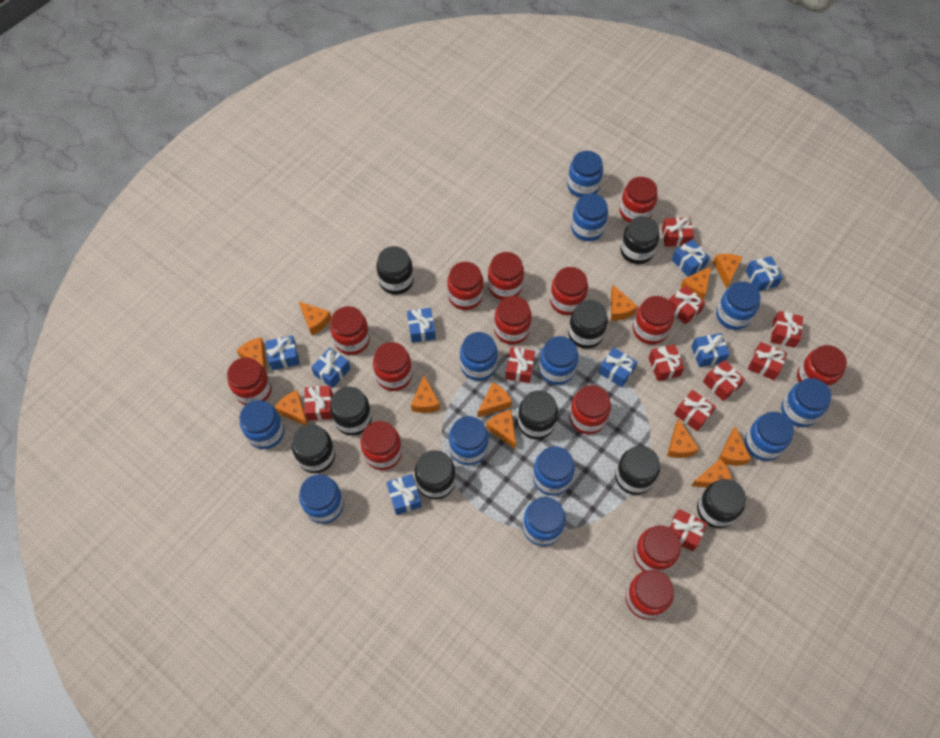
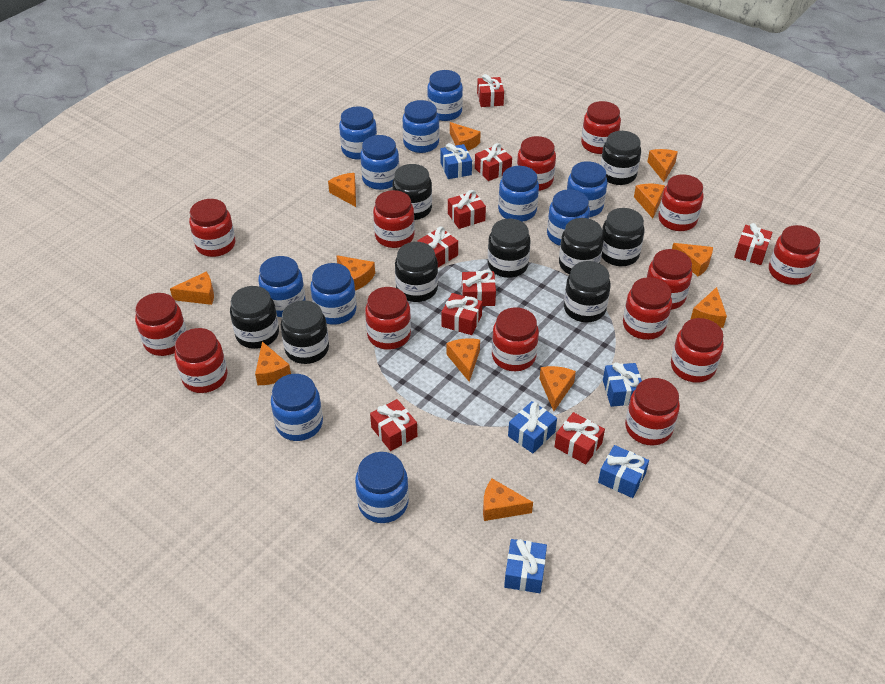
blue gift: 8 -> 5
blue jar: 12 -> 11
red gift: 10 -> 9

